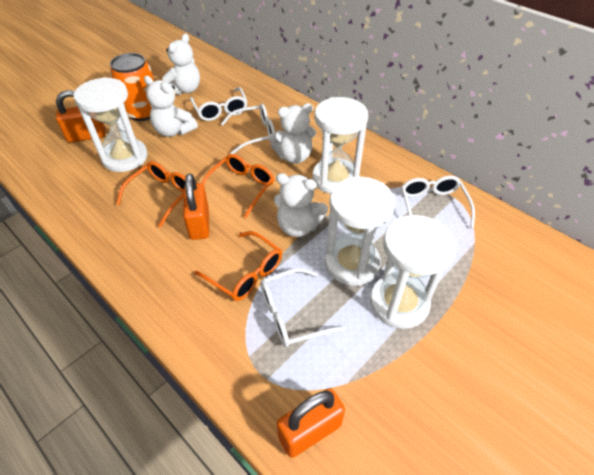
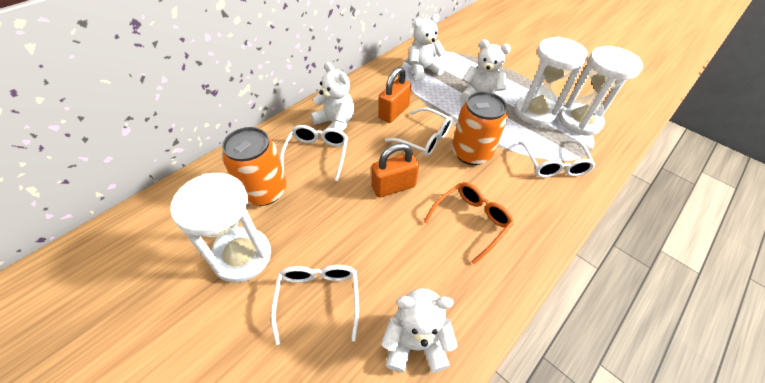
orange can: 1 -> 2
orange glasses: 3 -> 1
orange padlock: 3 -> 2
white hourglass: 4 -> 3

